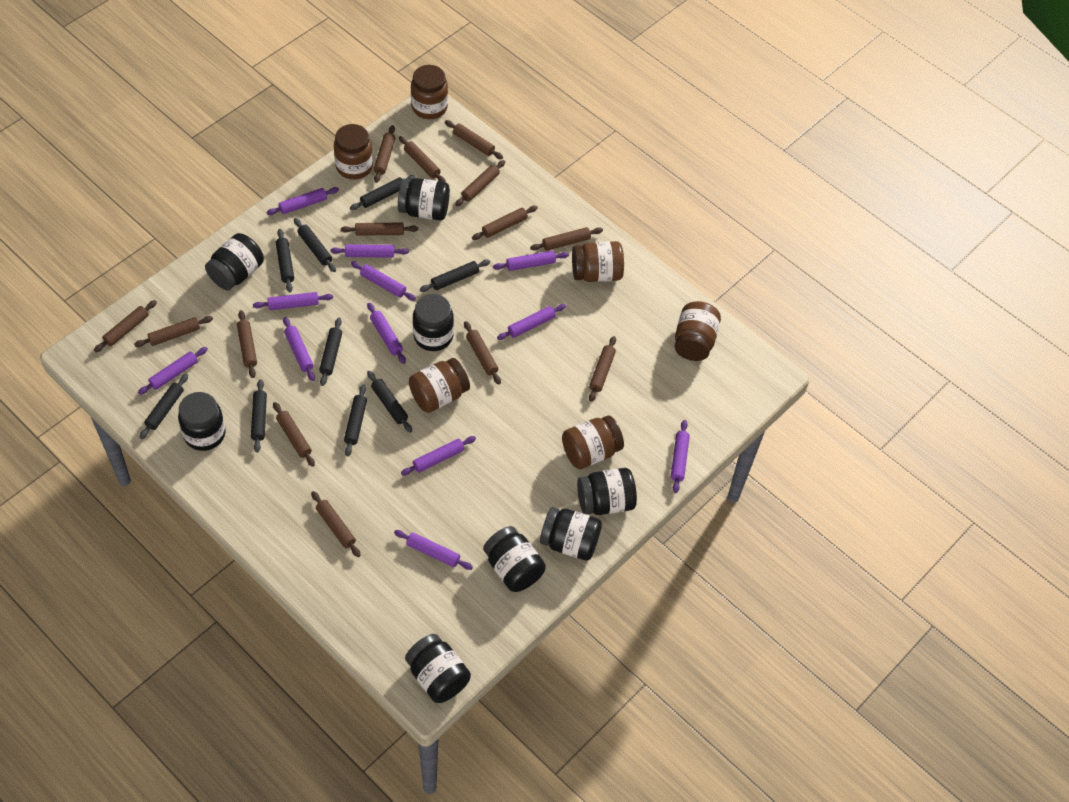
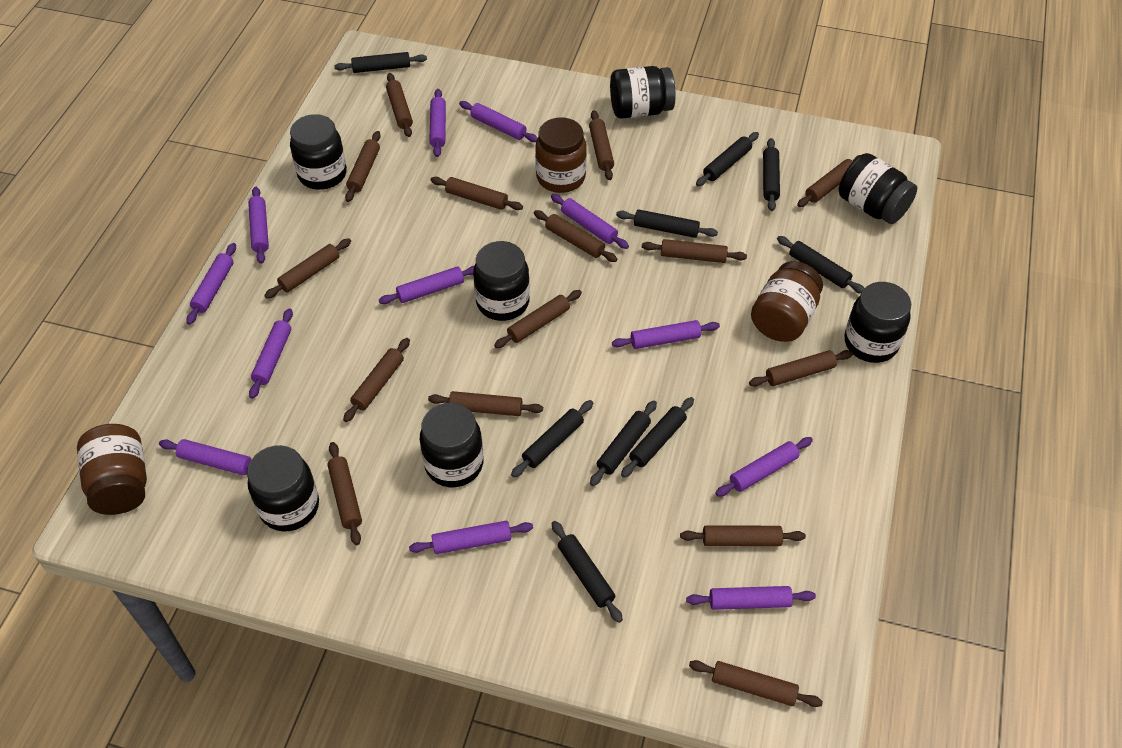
black jar: 8 -> 7
brown jar: 6 -> 3
brown rolling pin: 14 -> 15

